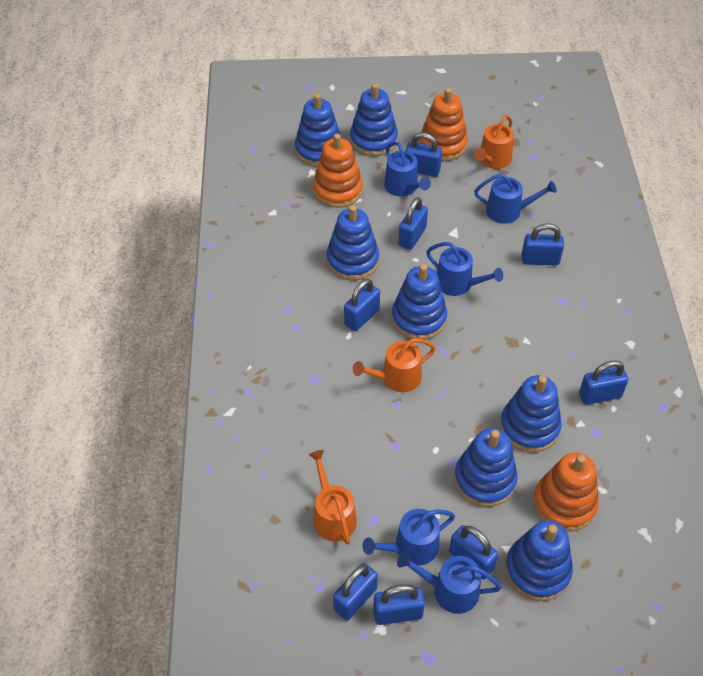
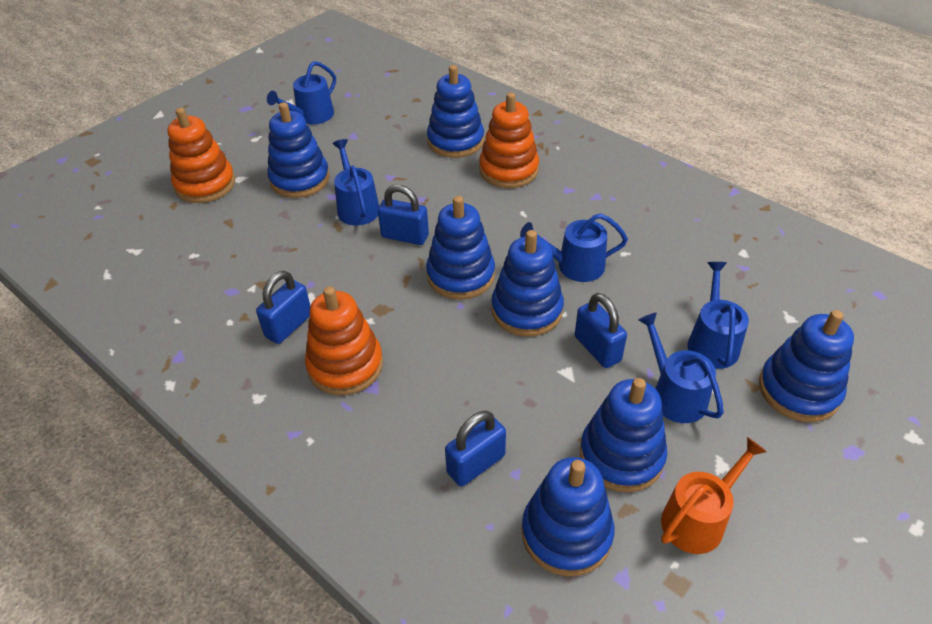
blue padlock: 8 -> 4
orange watering can: 3 -> 1

